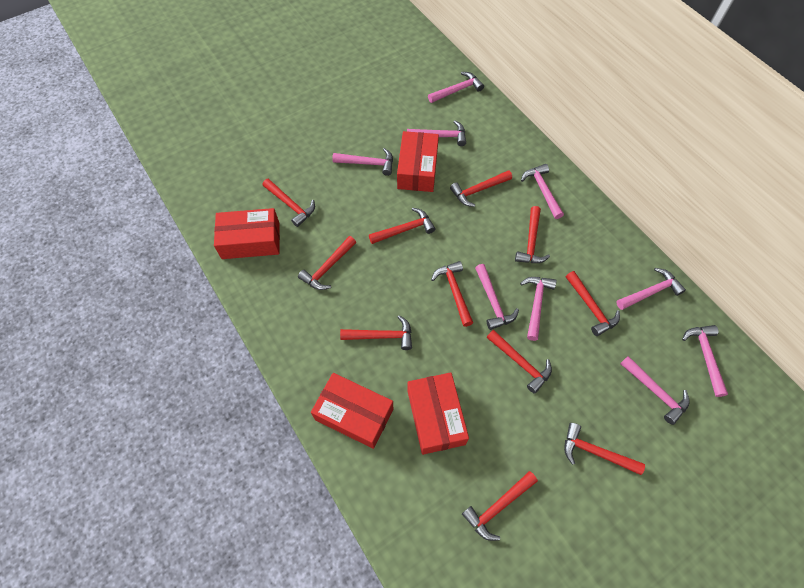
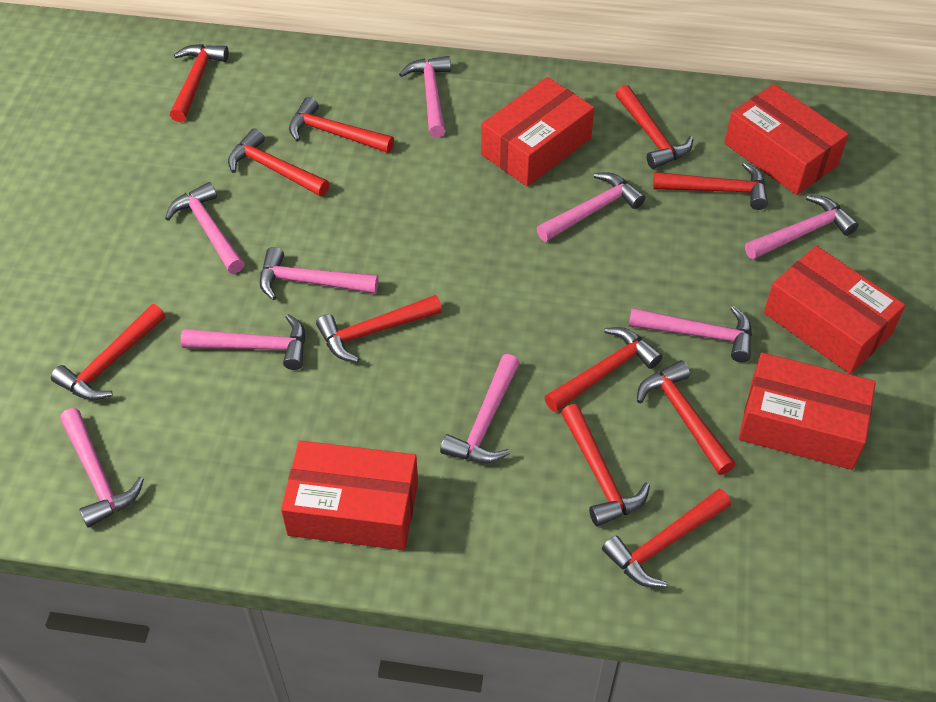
red box: 4 -> 5

